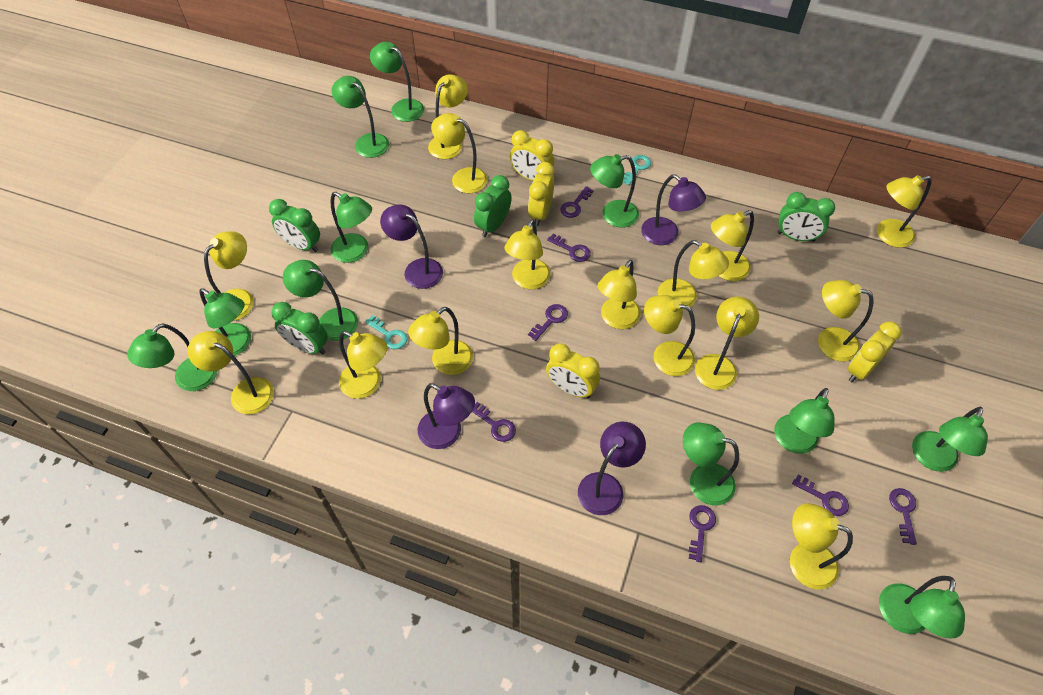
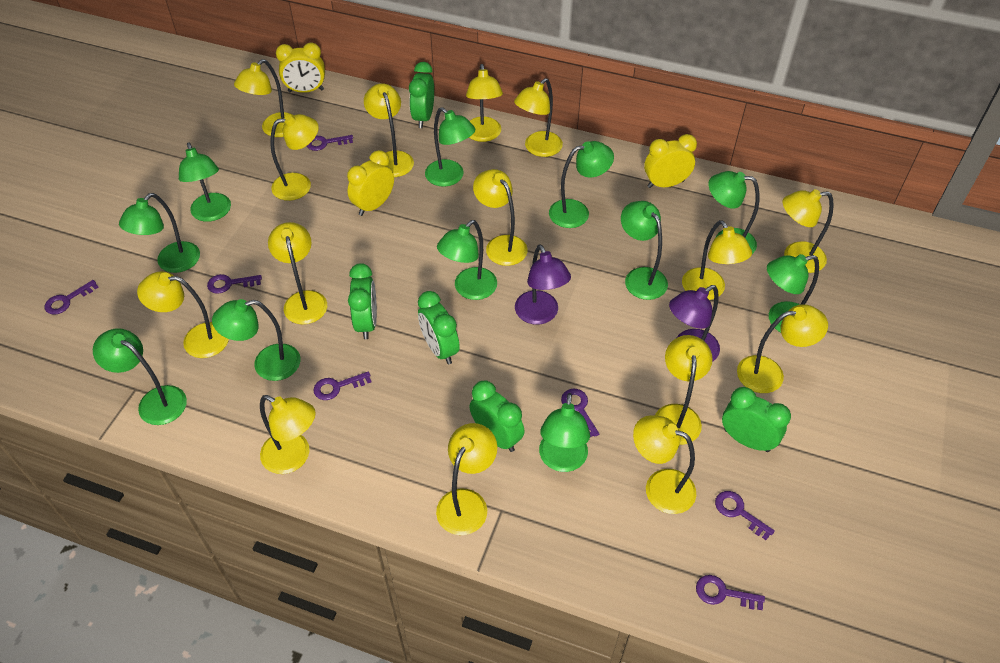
green clock: 4 -> 5
purple lamp: 4 -> 2
turquoise key: 2 -> 0
yellow clock: 4 -> 3

